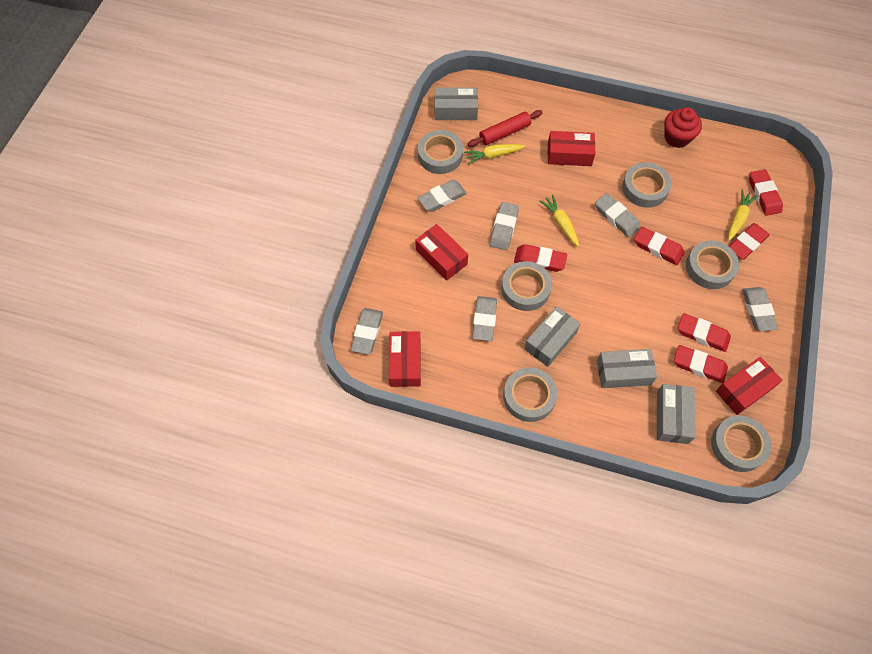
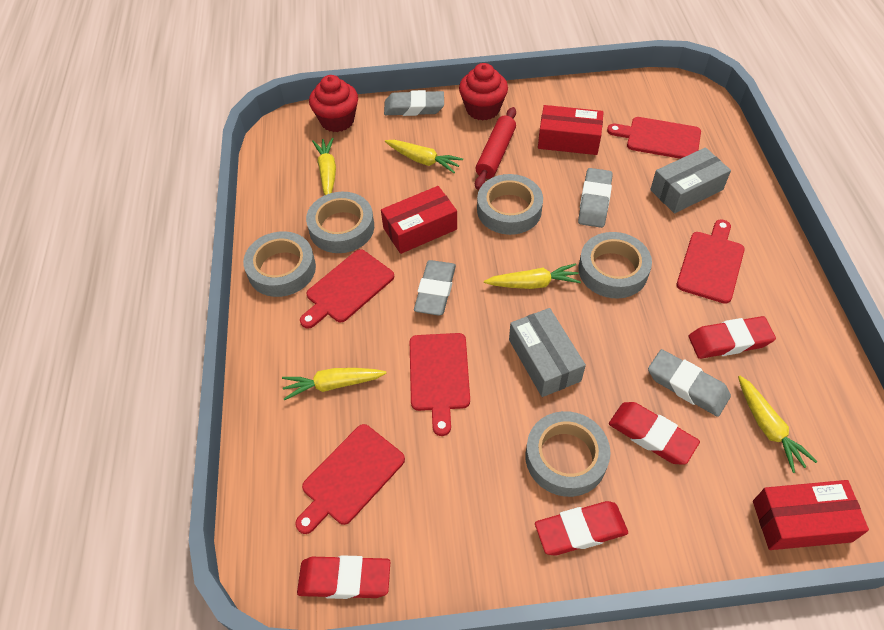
grey box: 4 -> 2
grey eraser: 6 -> 4
grey tape: 6 -> 5
red box: 4 -> 3
red cupcake: 1 -> 2
red cutting board: 0 -> 5
red eraser: 6 -> 4
yellow carrot: 3 -> 5

